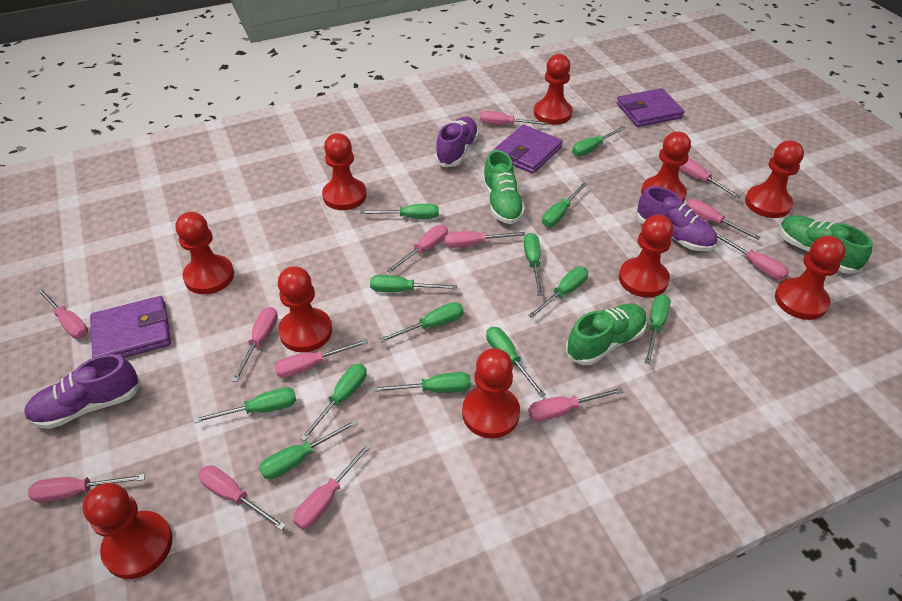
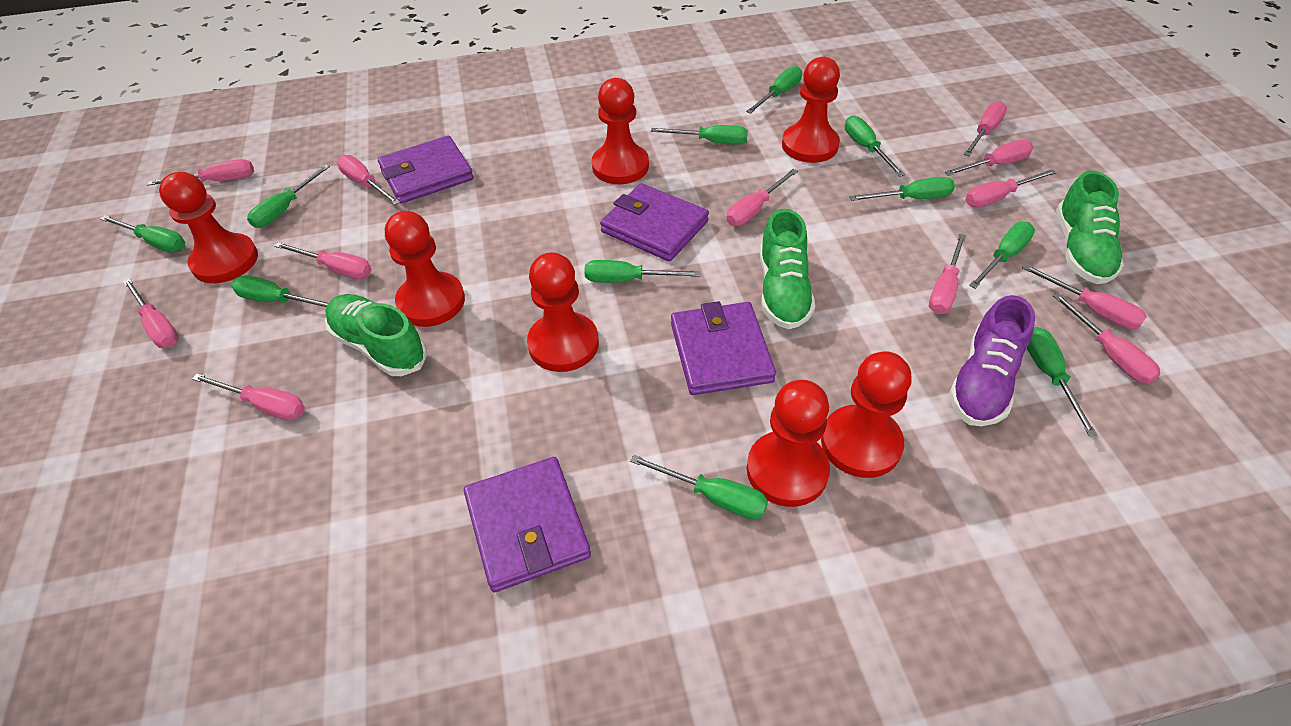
green screwdriver: 13 -> 11
pink screwdriver: 13 -> 12
purple shoe: 3 -> 1
purple wallet: 3 -> 4
red pawn: 10 -> 7

